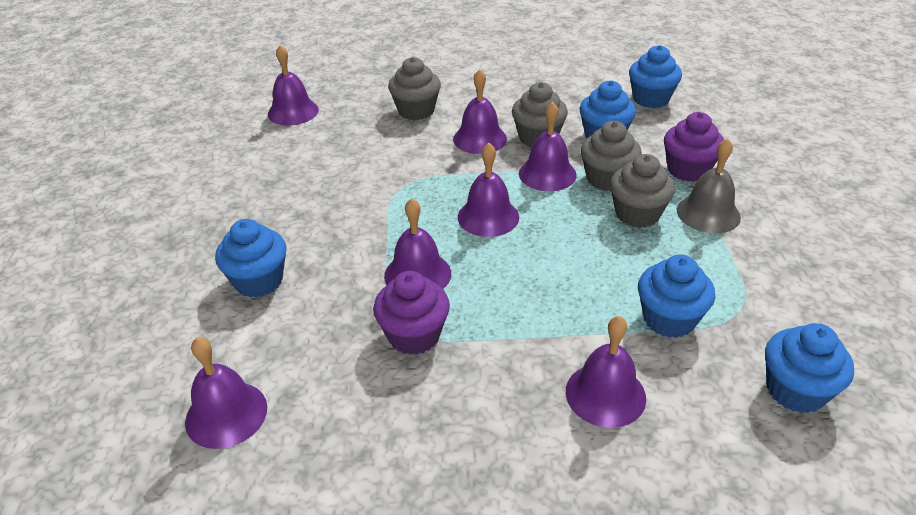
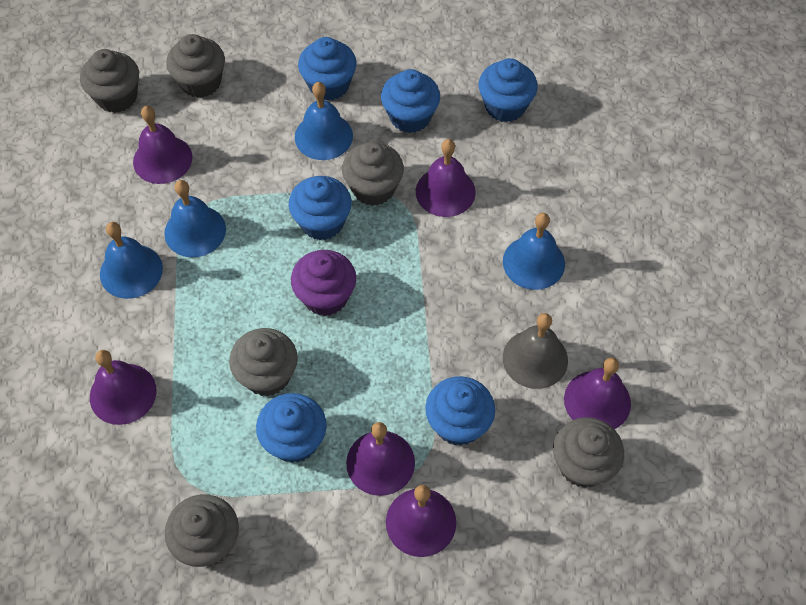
blue bell: 0 -> 4
blue cupcake: 5 -> 6
grey cupcake: 4 -> 6
purple bell: 7 -> 6
purple cupcake: 2 -> 1

